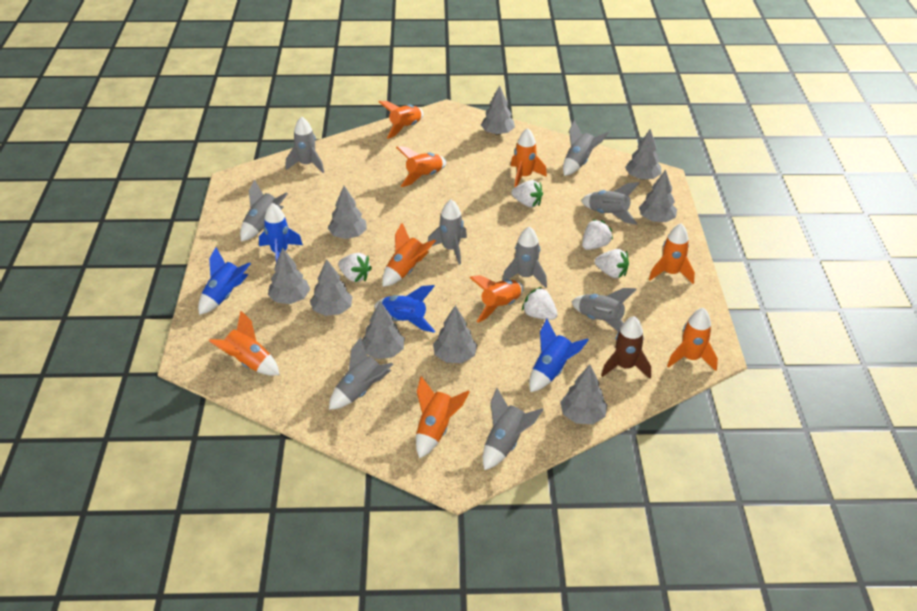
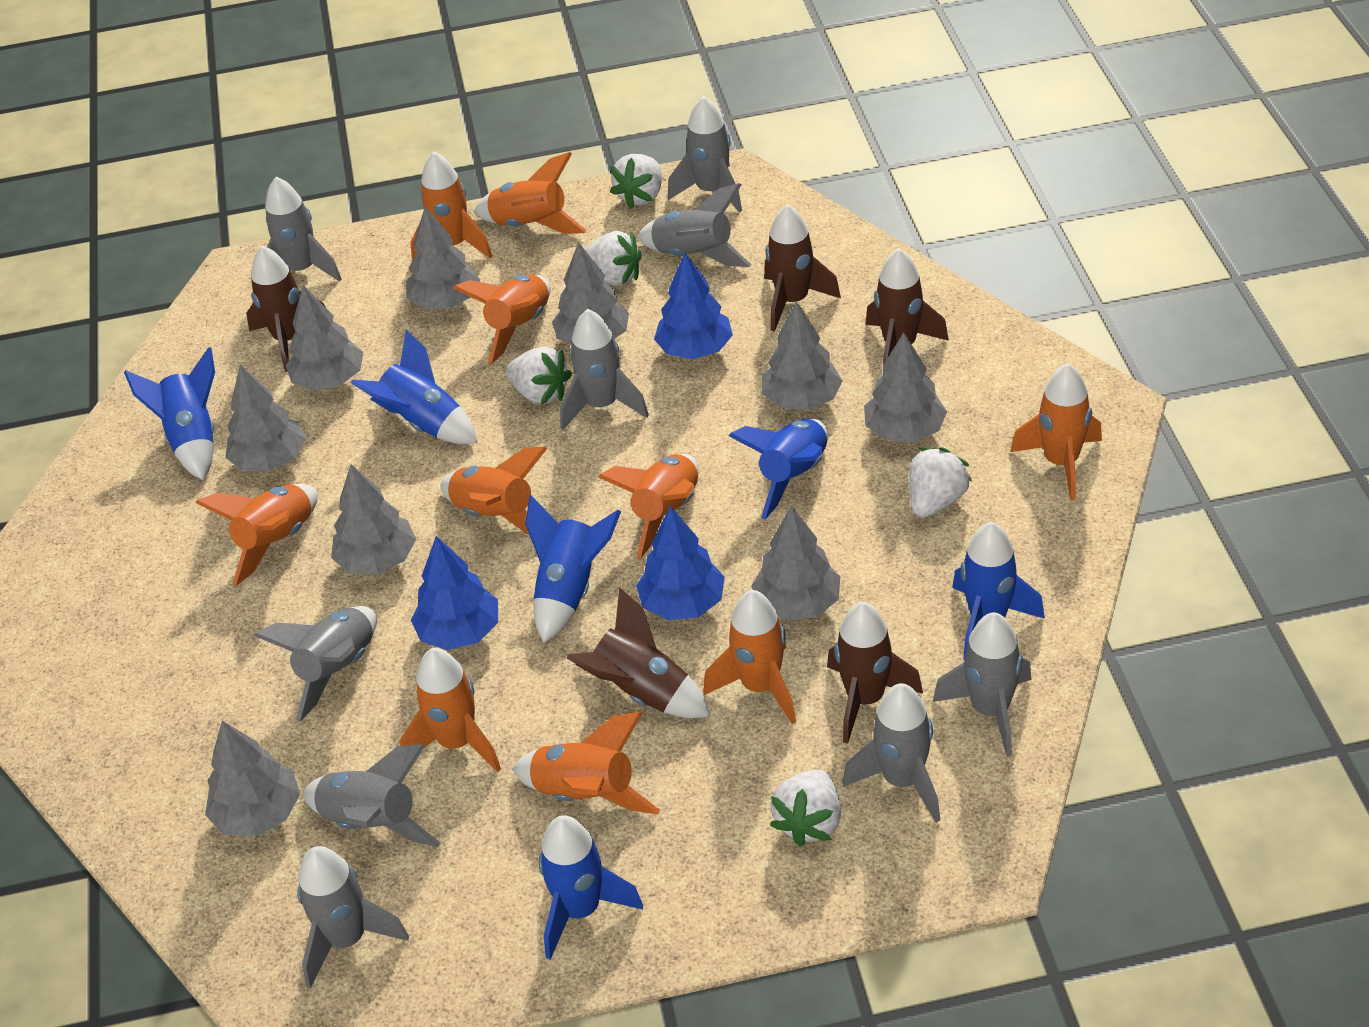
blue rocket: 4 -> 6
blue tree: 0 -> 3
brown rocket: 1 -> 5
orange rocket: 9 -> 10

